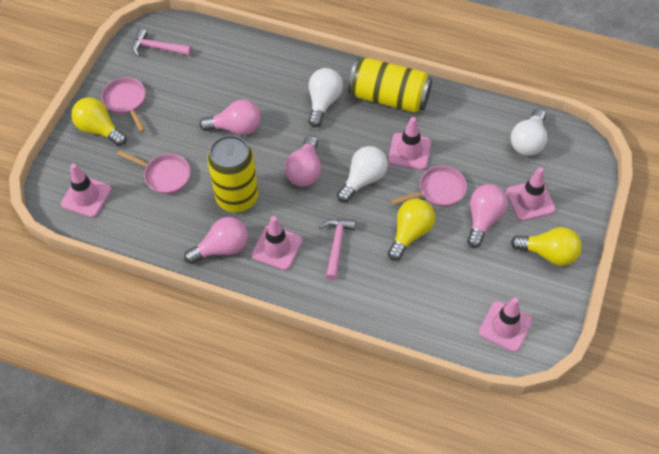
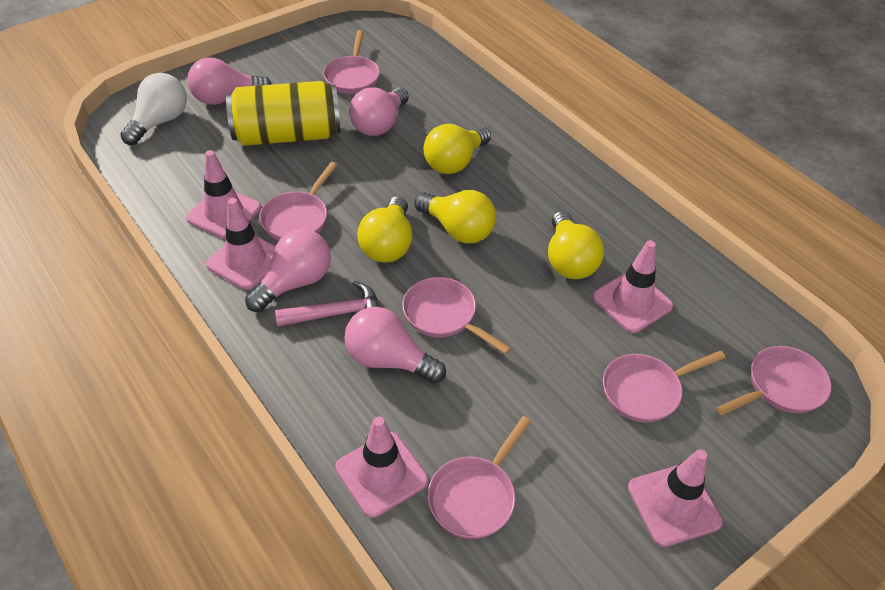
pink hammer: 2 -> 1
pink pan: 3 -> 6
white light bulb: 3 -> 1
yellow can: 2 -> 1
yellow light bulb: 3 -> 4

